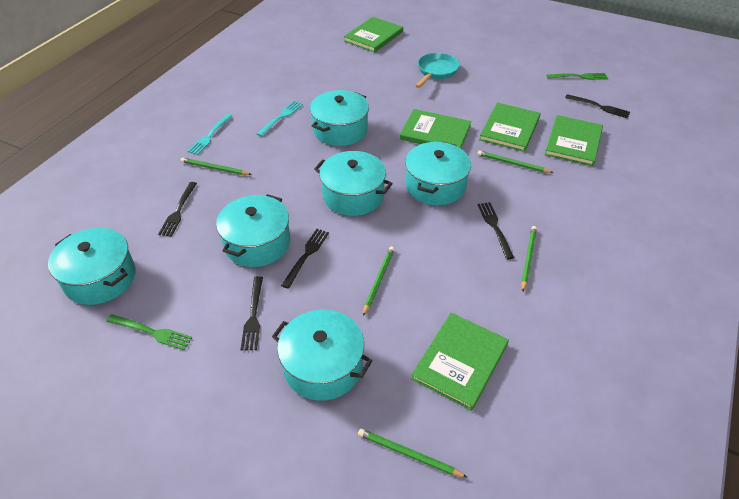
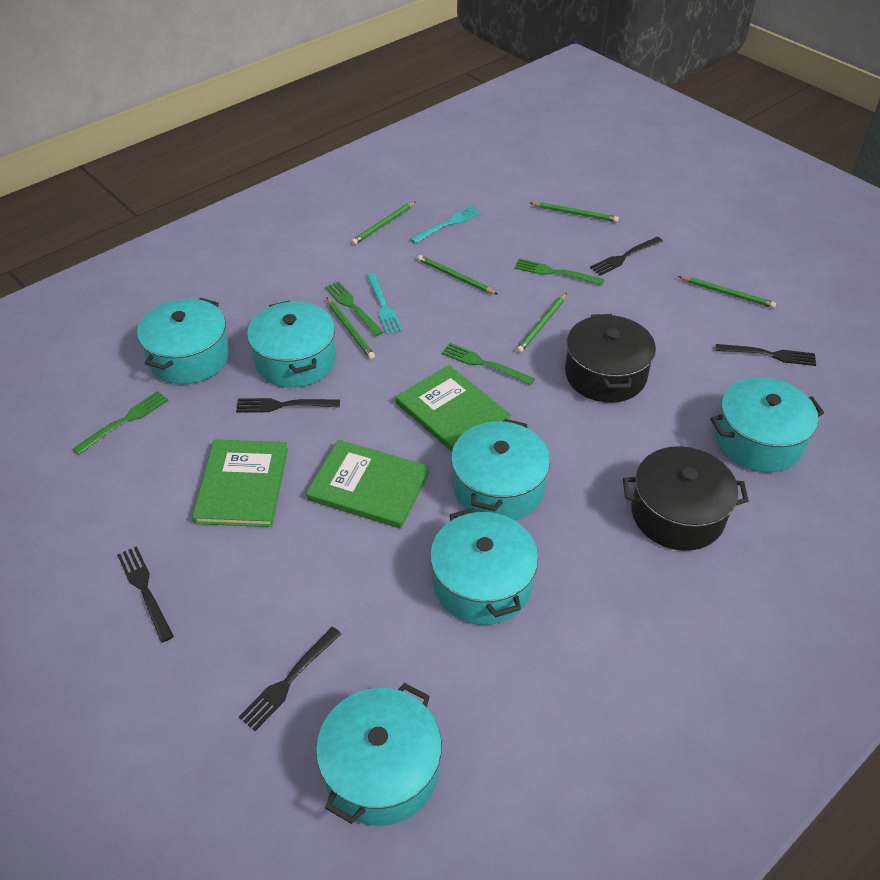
black pot: 0 -> 2
green book: 5 -> 3
green fork: 2 -> 4
green pencil: 5 -> 6
turquoise pan: 1 -> 0

